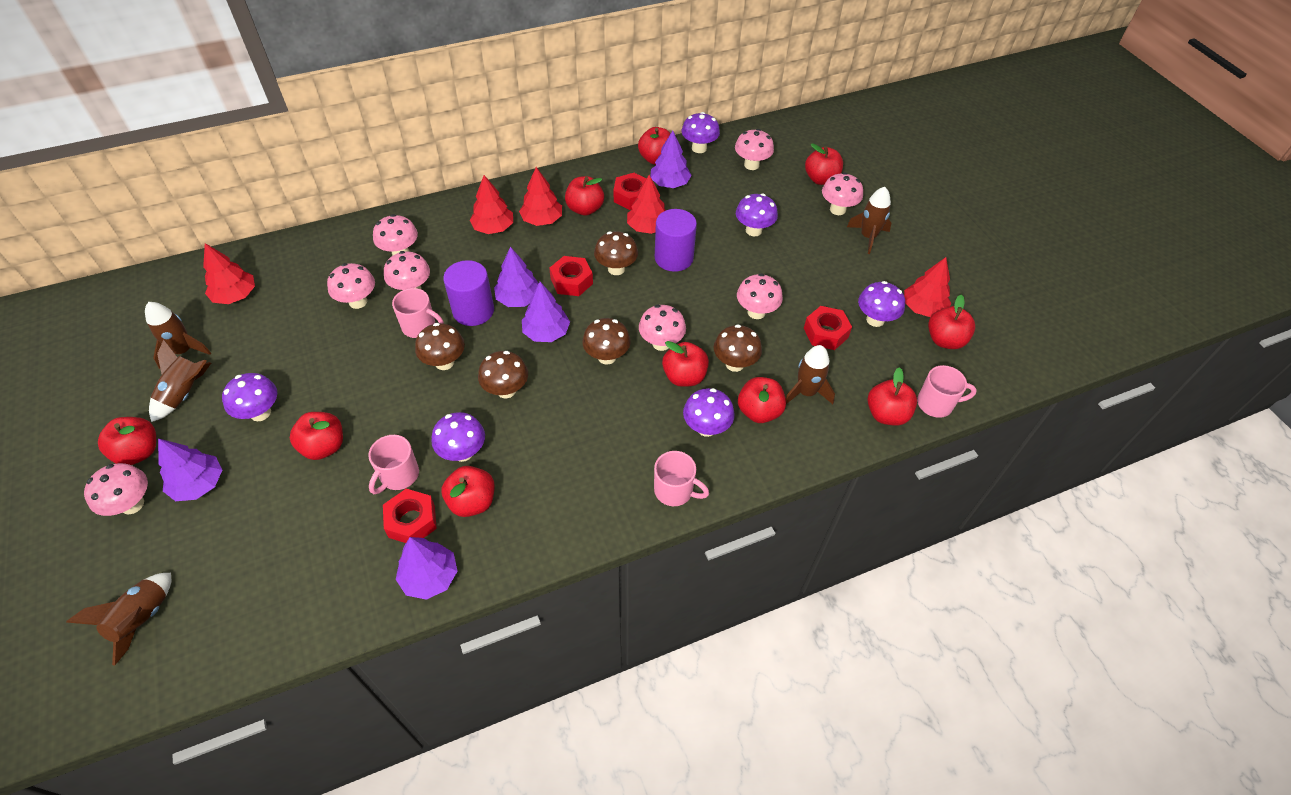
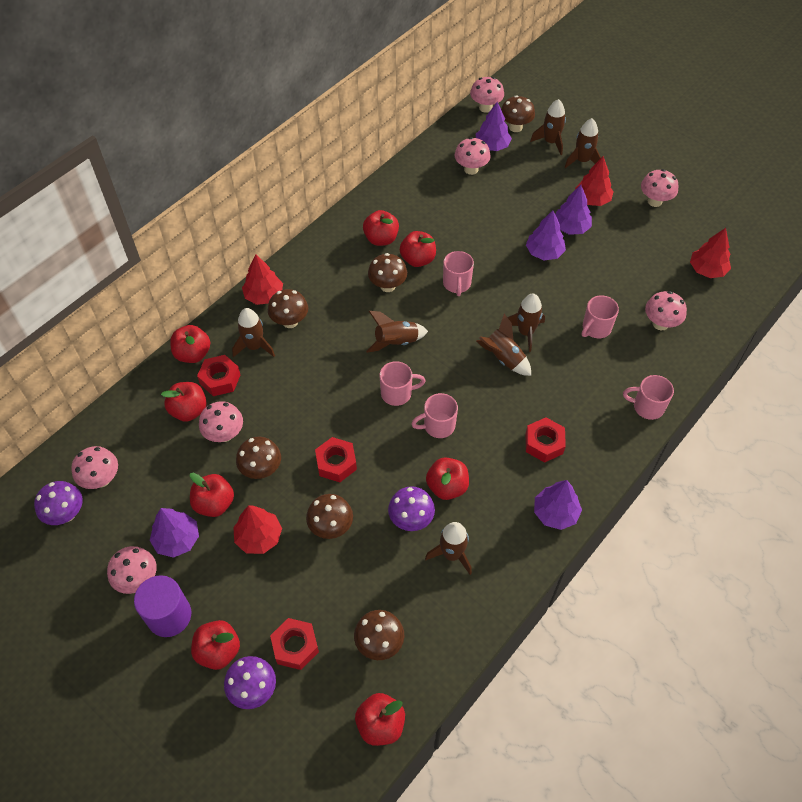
brown mushroom: 5 -> 6
brown rocket: 5 -> 7
pink mug: 4 -> 5
pink mushroom: 8 -> 7
purple cylinder: 2 -> 1
purple mushroom: 6 -> 3
red apple: 10 -> 8
red tree: 5 -> 4

